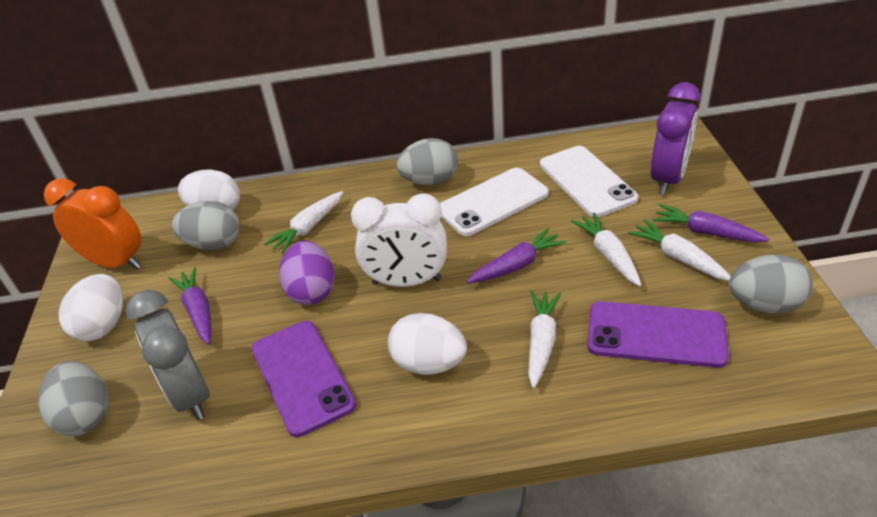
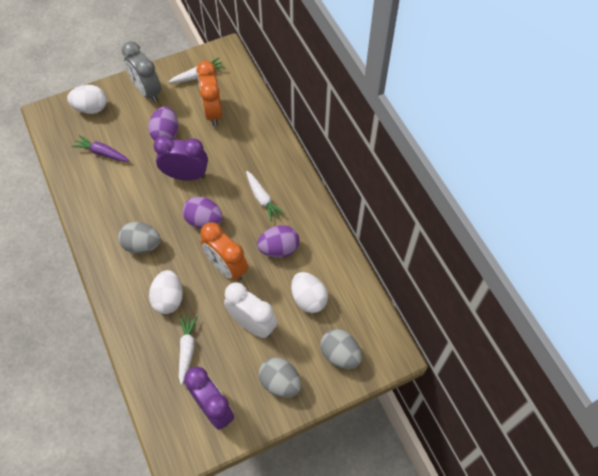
grey egg: 4 -> 3
orange clock: 1 -> 2
purple carrot: 3 -> 1
purple clock: 1 -> 2
purple egg: 1 -> 3
purple phone: 2 -> 0
white carrot: 4 -> 3
white phone: 2 -> 0

